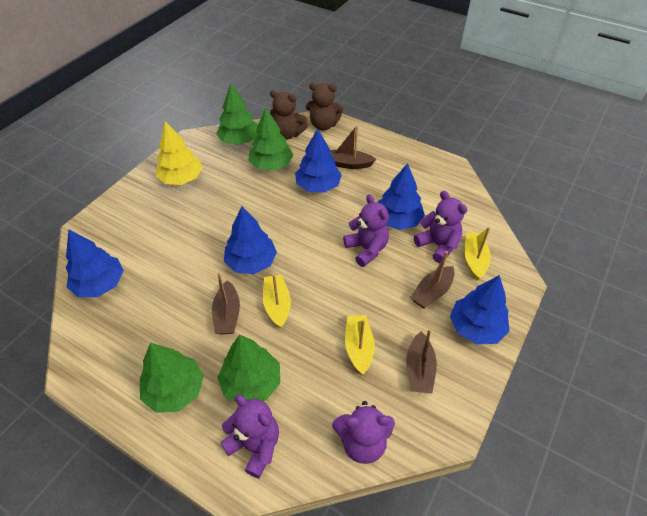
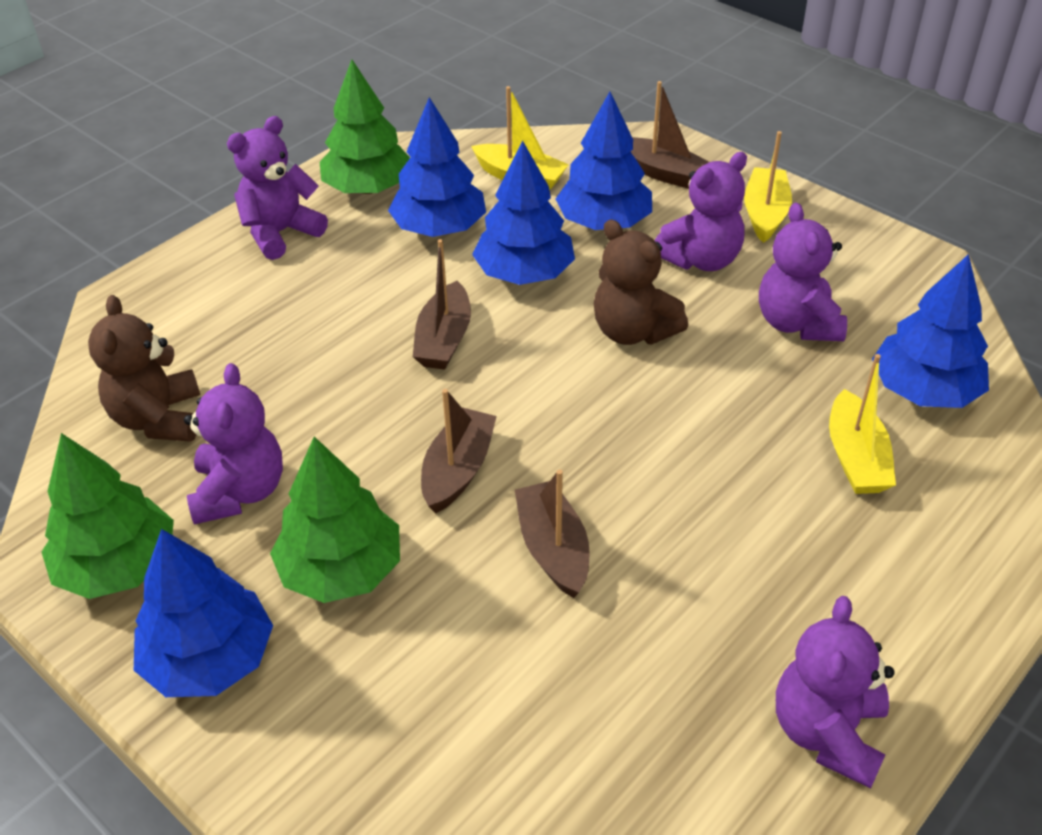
green tree: 4 -> 3
purple teddy bear: 4 -> 5
yellow tree: 1 -> 0

